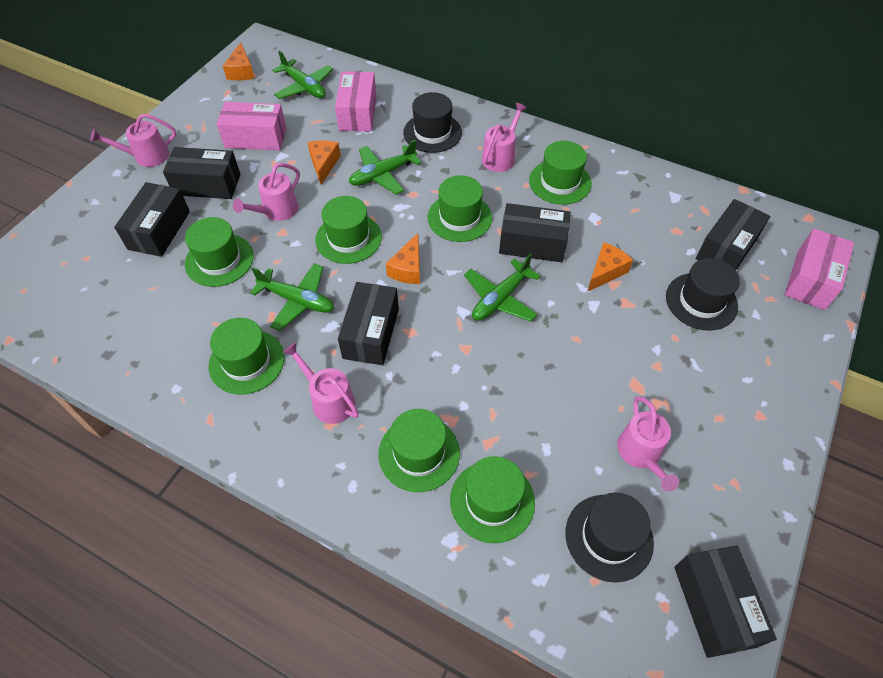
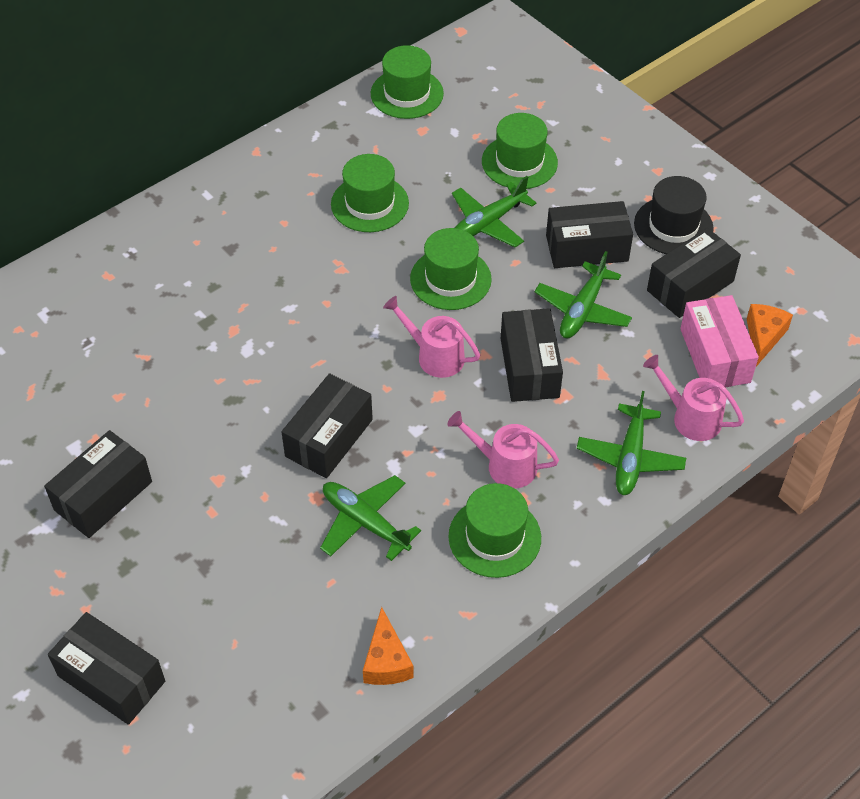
black hat: 3 -> 1
green hat: 7 -> 5
orange cheese: 4 -> 2
pink box: 3 -> 1
pink watering can: 5 -> 3

